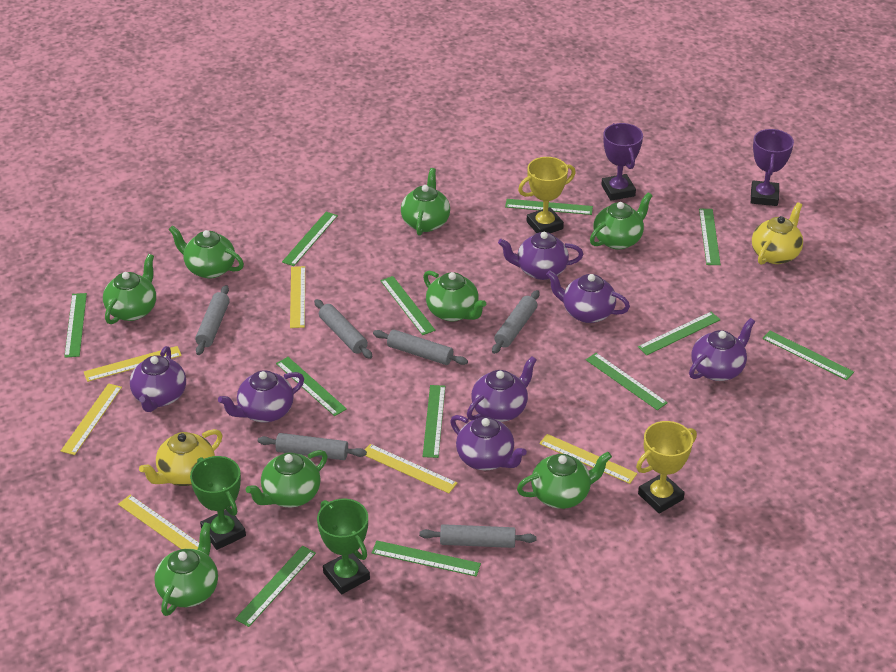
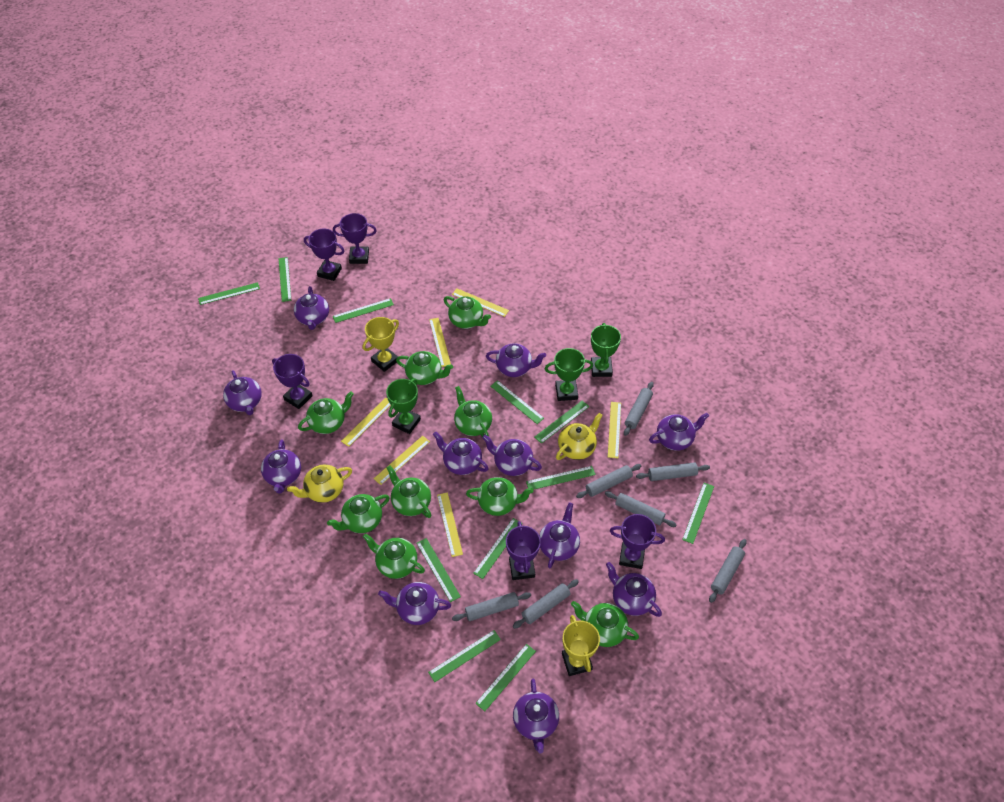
green ruler: 12 -> 11
green teapot: 8 -> 9
green trophy: 2 -> 3
grey rolling pin: 6 -> 7
purple teapot: 7 -> 11
purple trophy: 2 -> 5

